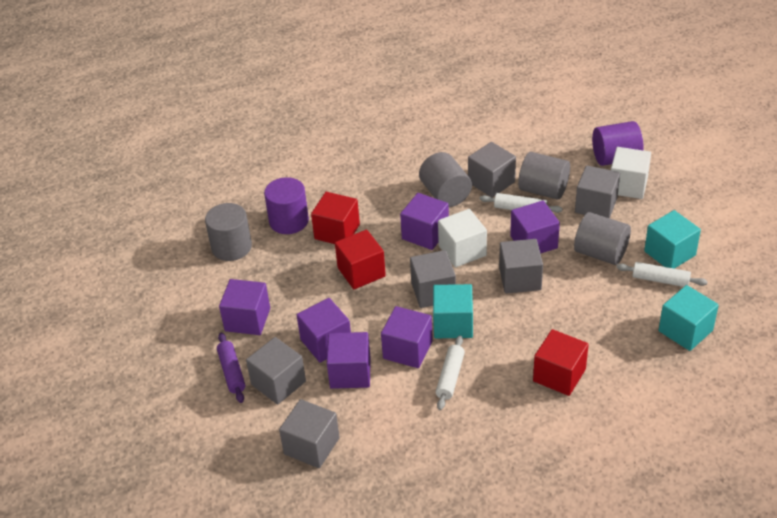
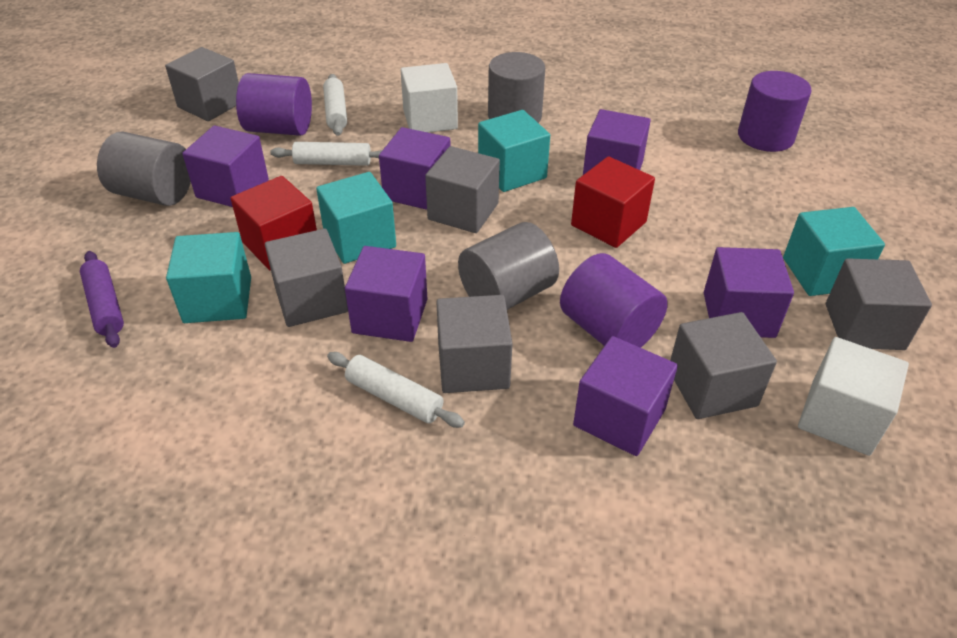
grey cylinder: 4 -> 3
purple cylinder: 2 -> 3
red cube: 3 -> 2
turquoise cube: 3 -> 4

